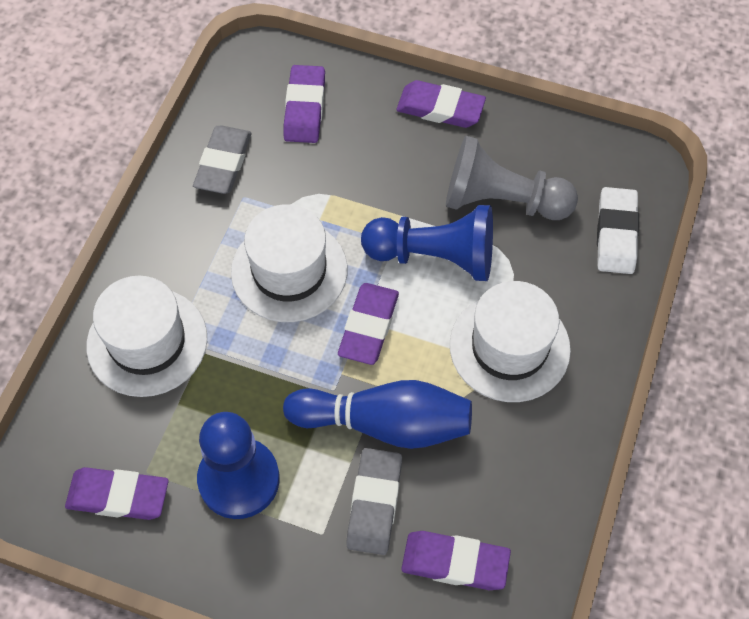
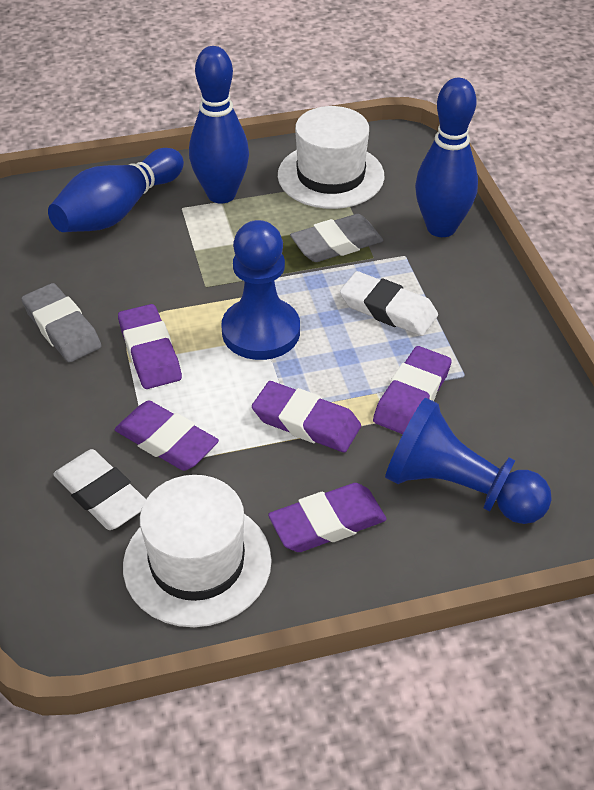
blue bowling pin: 1 -> 3
grey pawn: 1 -> 0
white eraser: 1 -> 2
white hat: 3 -> 2

